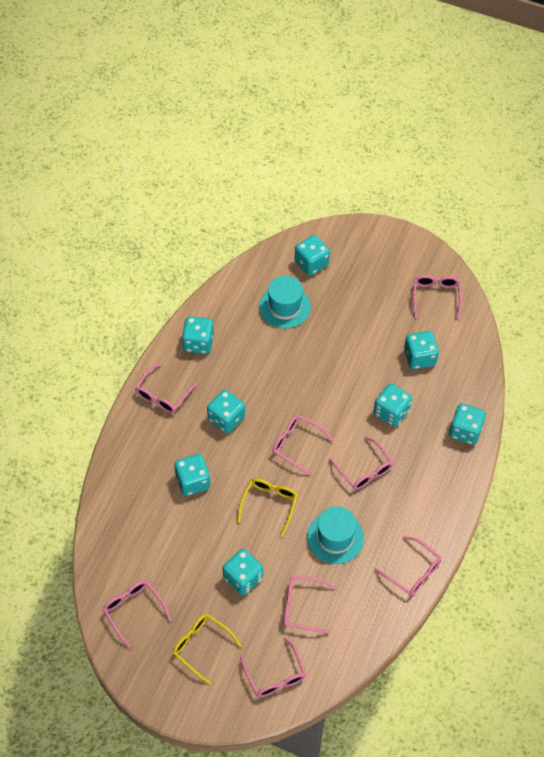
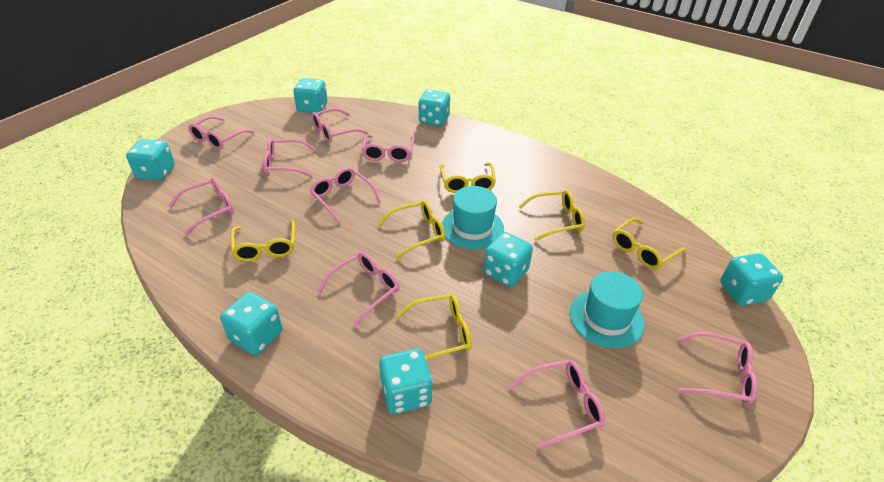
pink glasses: 8 -> 9
turquoise dice: 8 -> 7
yellow glasses: 2 -> 6

